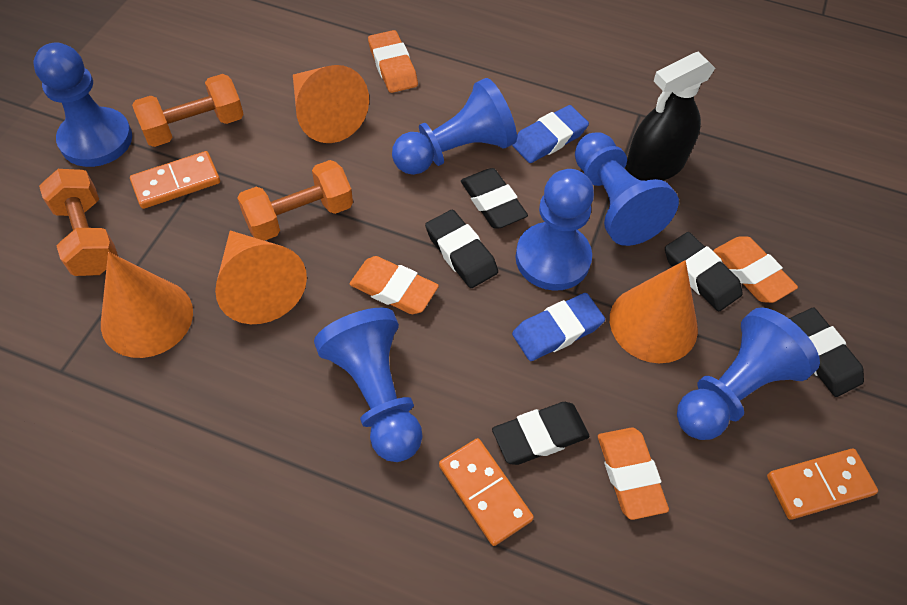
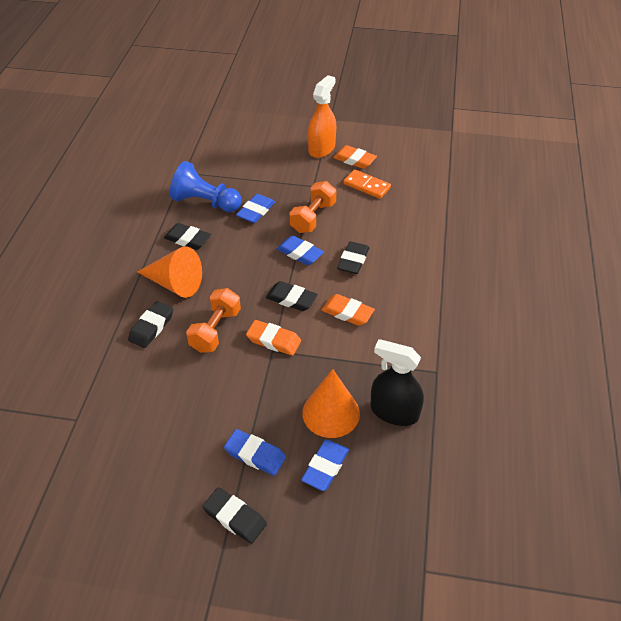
blue eraser: 2 -> 4
blue pawn: 6 -> 1
orange cone: 4 -> 2
orange domino: 3 -> 1
orange dumbbell: 3 -> 2
orange eraser: 4 -> 3
orange spray bottle: 0 -> 1

